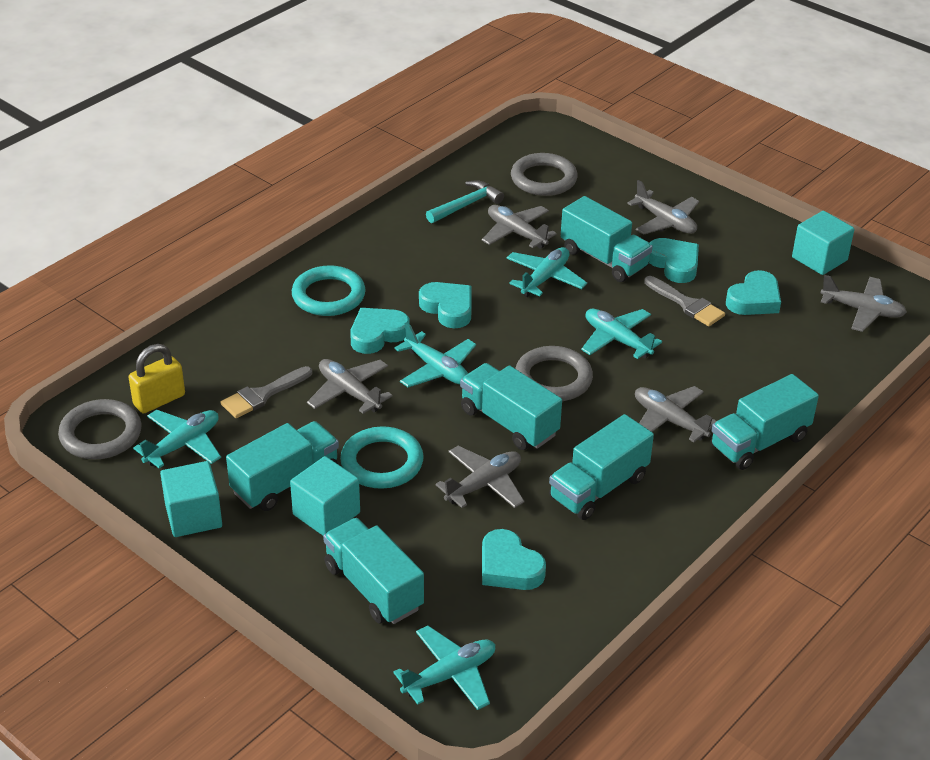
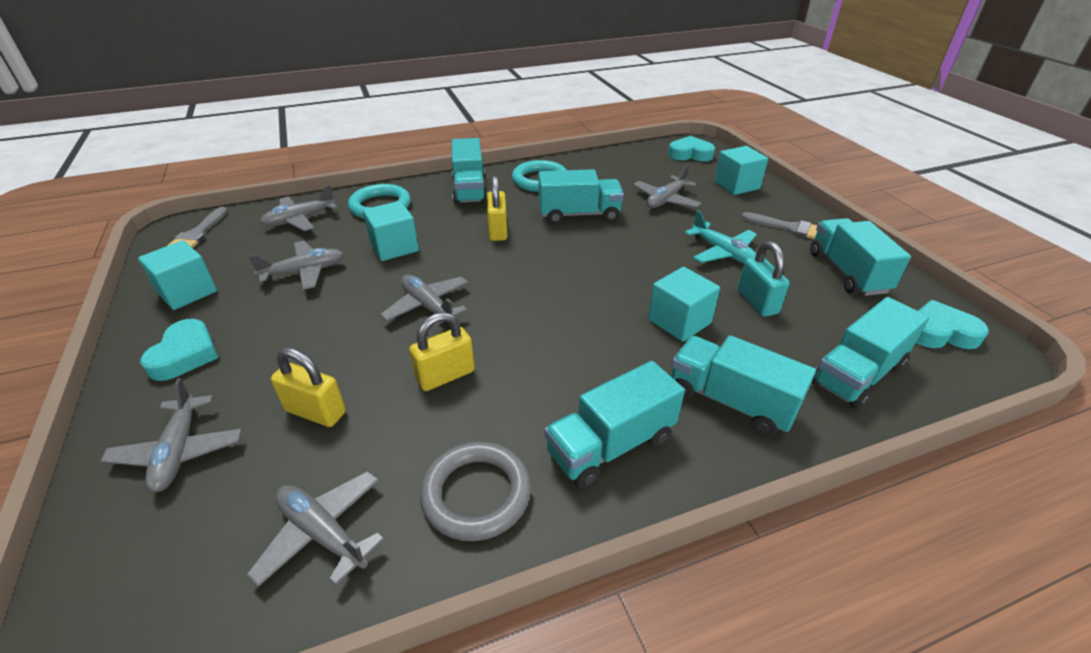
grey ring: 3 -> 1
turquoise cube: 3 -> 4
turquoise hammer: 1 -> 0
turquoise heart: 5 -> 3
turquoise padlock: 0 -> 1
turquoise plane: 5 -> 1
yellow padlock: 1 -> 3

